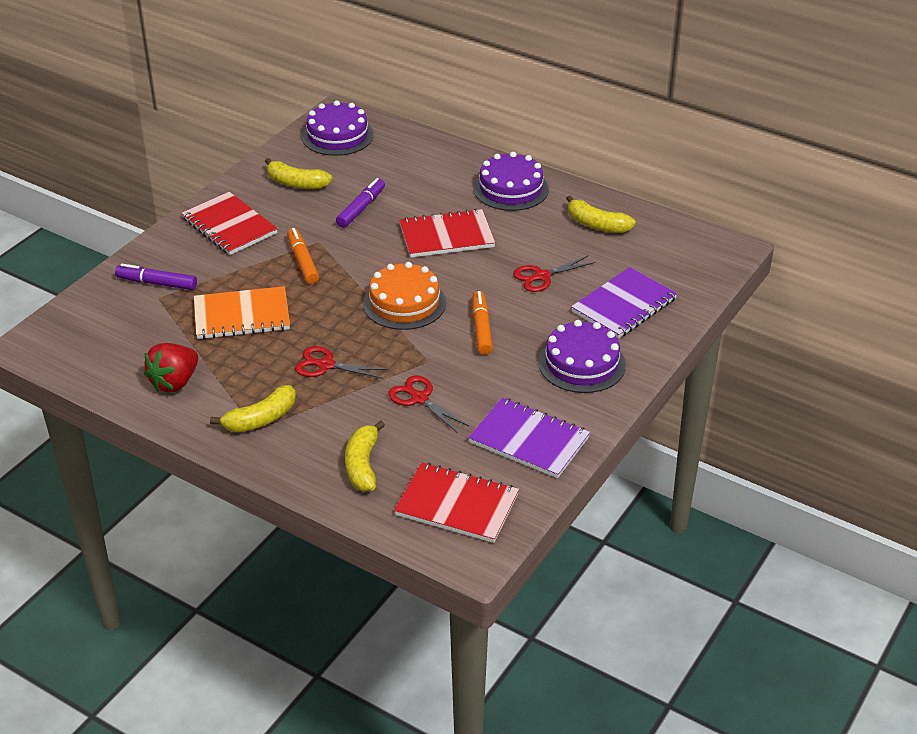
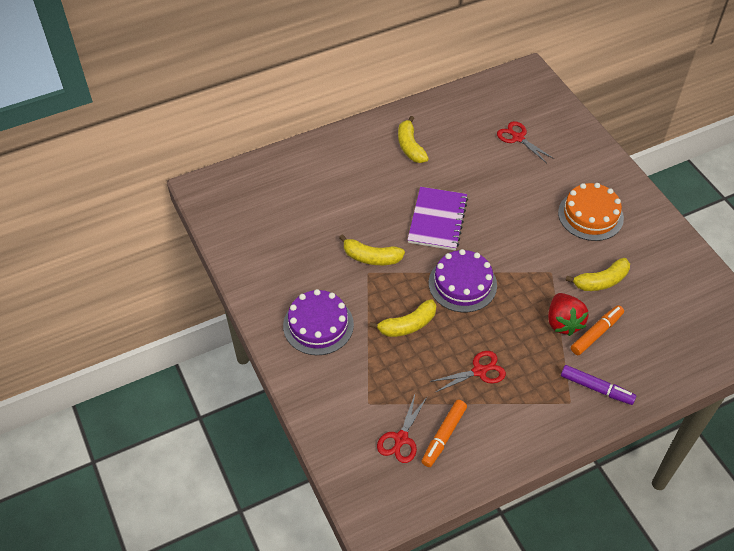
orange notebook: 1 -> 0
purple cake: 3 -> 2
purple marker: 2 -> 1
purple notebook: 2 -> 1
red notebook: 3 -> 0

